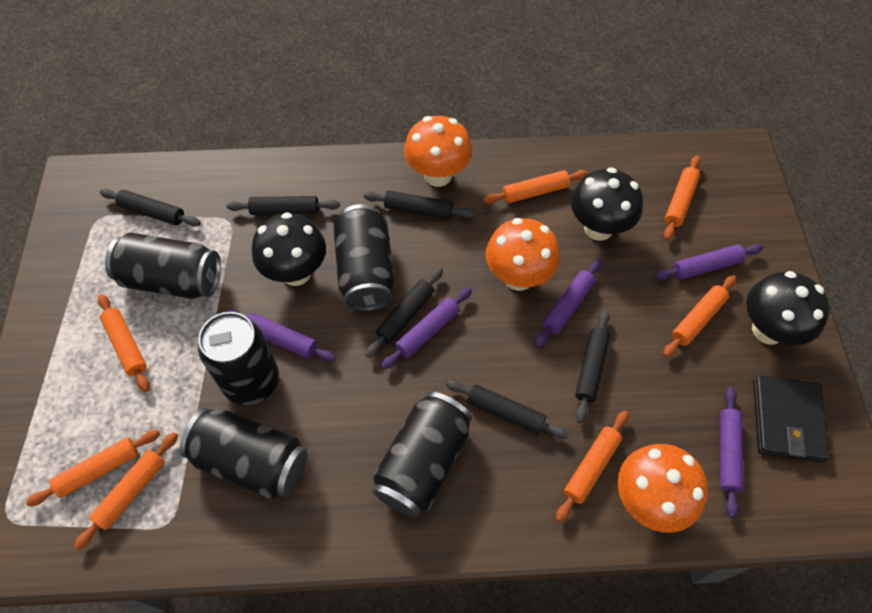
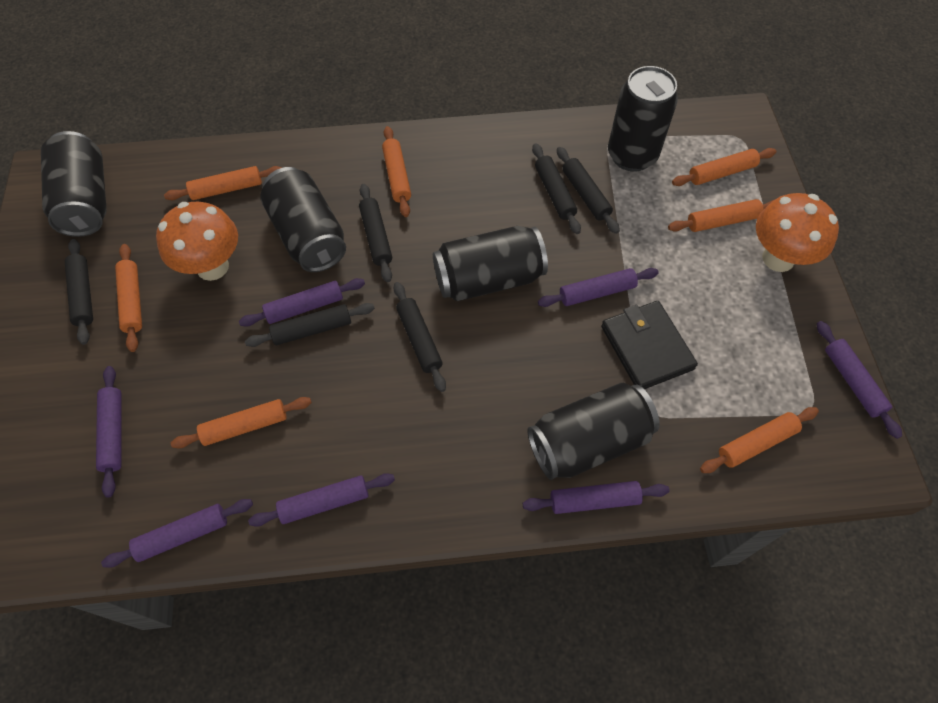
black mushroom: 3 -> 0
orange mushroom: 3 -> 2
purple rolling pin: 5 -> 7

